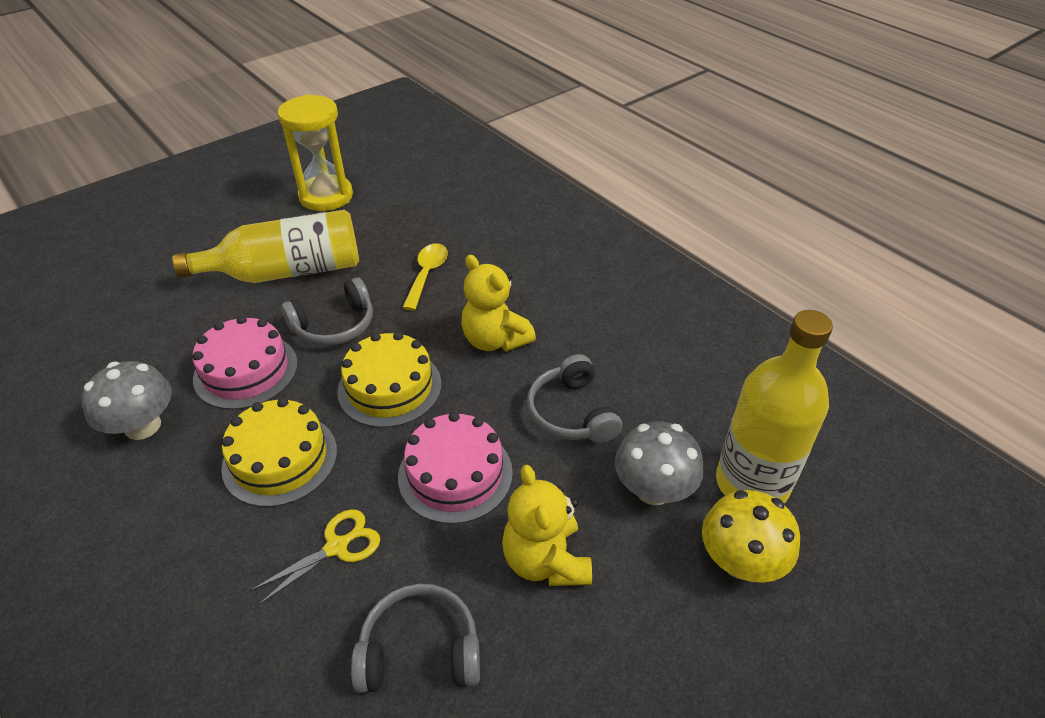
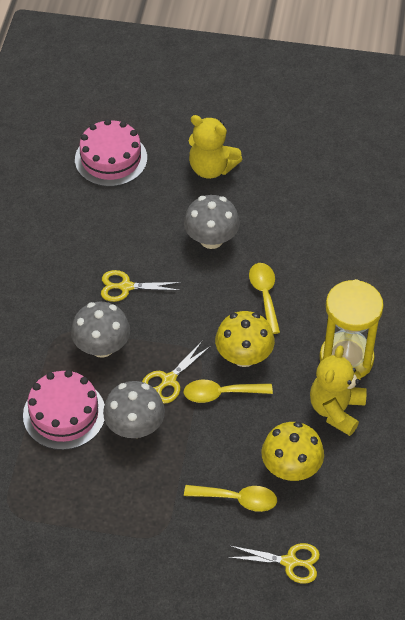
grey headphones: 3 -> 0
grey mushroom: 2 -> 3
yellow bottle: 2 -> 0
yellow cake: 2 -> 0
yellow mushroom: 1 -> 2
yellow scissors: 1 -> 3
yellow spoon: 1 -> 3

